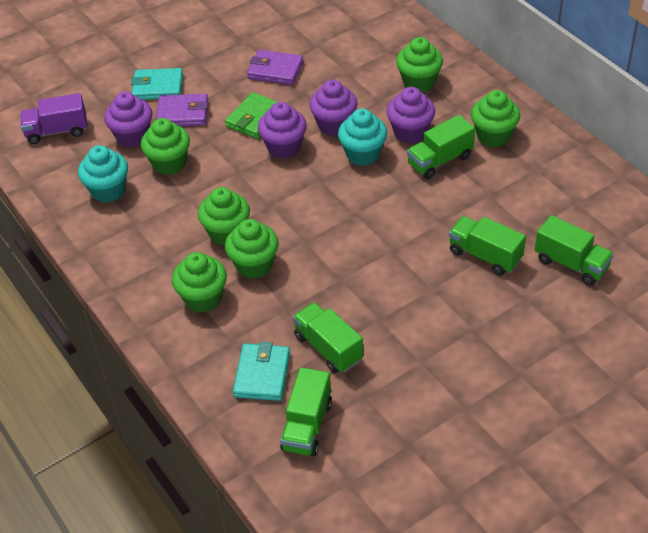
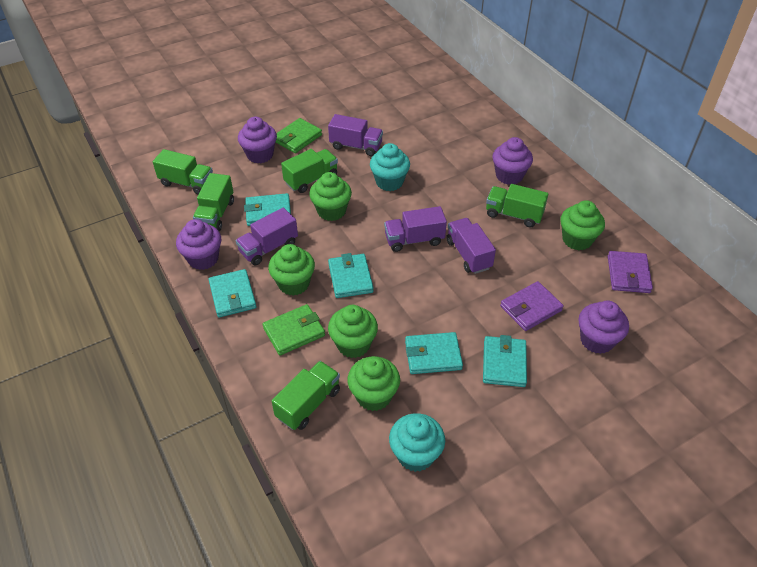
green cupcake: 6 -> 5
green wallet: 1 -> 2
purple truck: 1 -> 4
turquoise wallet: 2 -> 5

